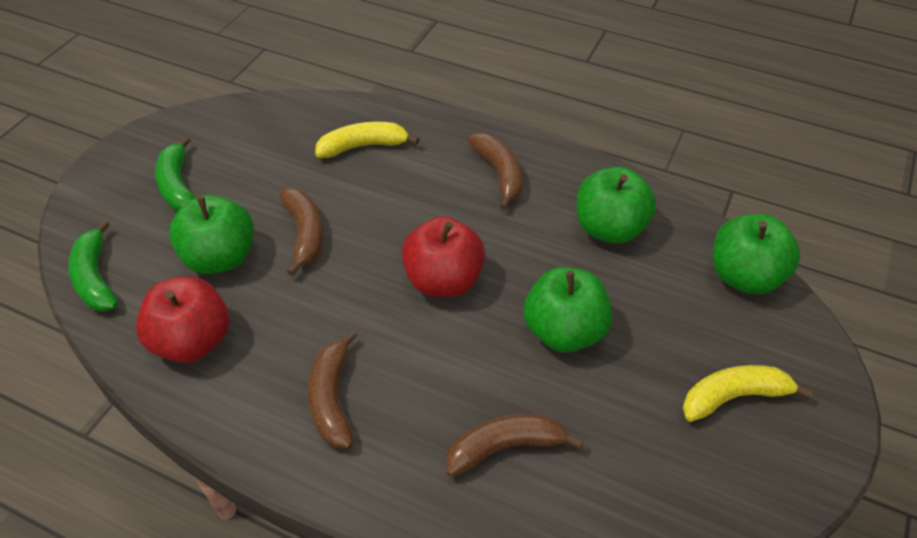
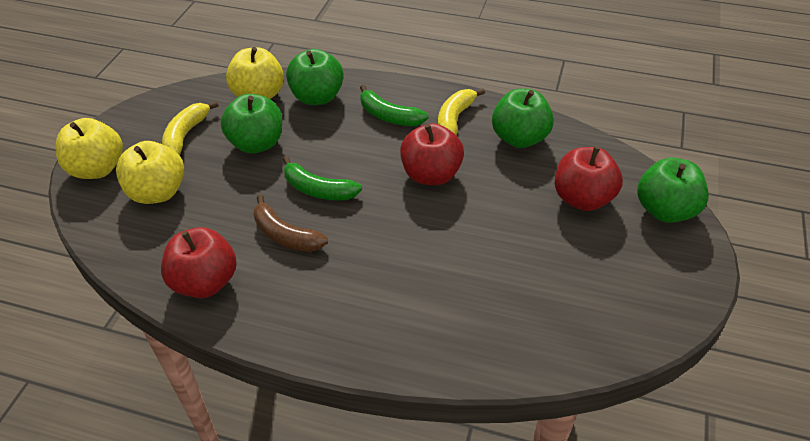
brown banana: 4 -> 1
red apple: 2 -> 3
yellow apple: 0 -> 3

